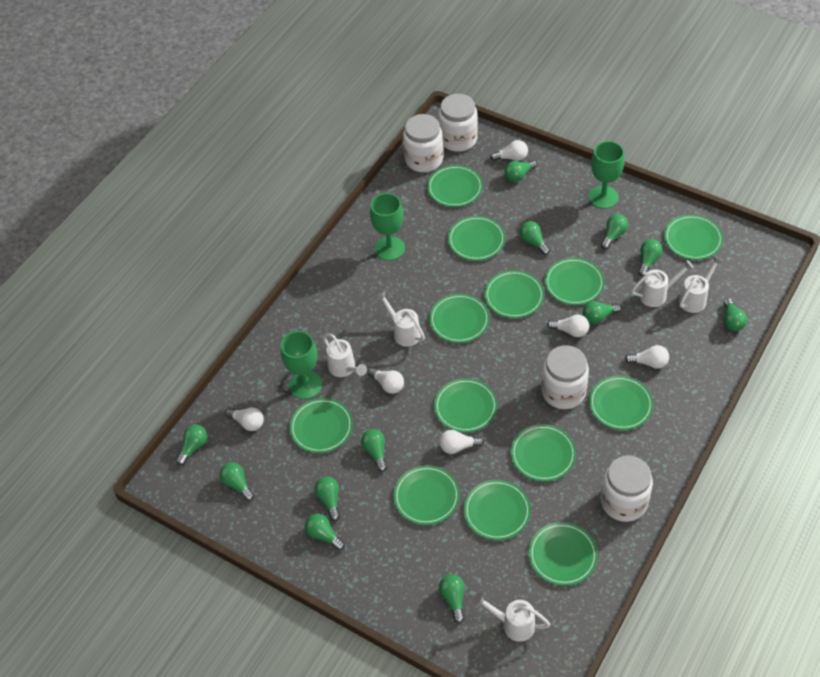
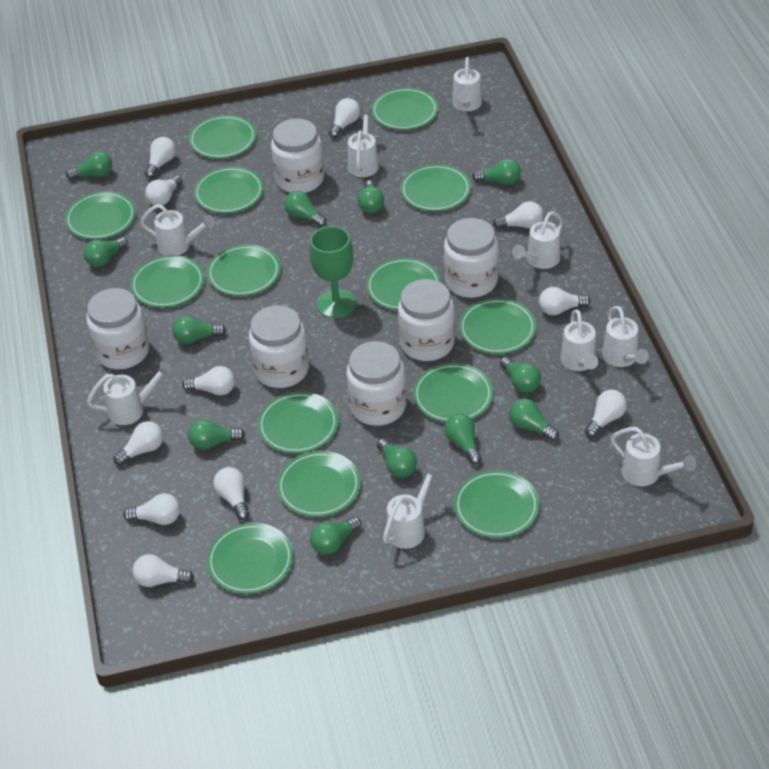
green goblet: 3 -> 1
green plate: 13 -> 14
white jar: 4 -> 6
white light bulb: 6 -> 11
white watering can: 5 -> 9

